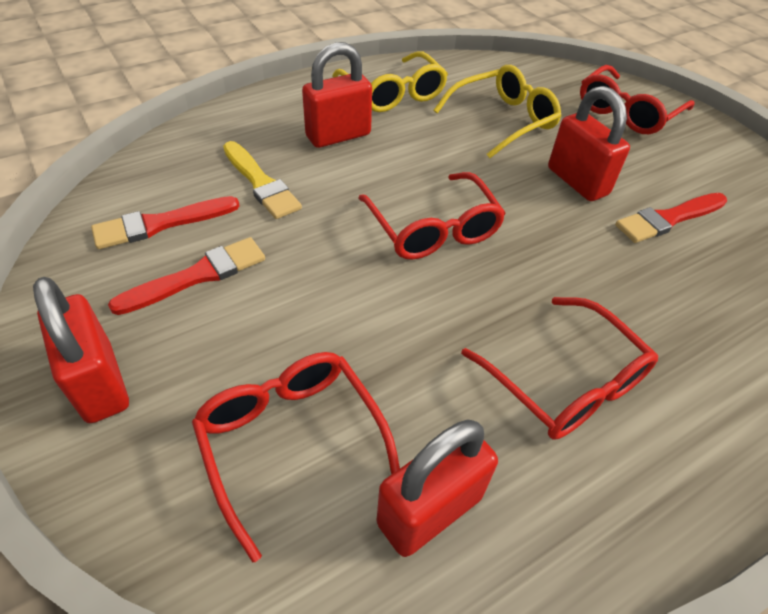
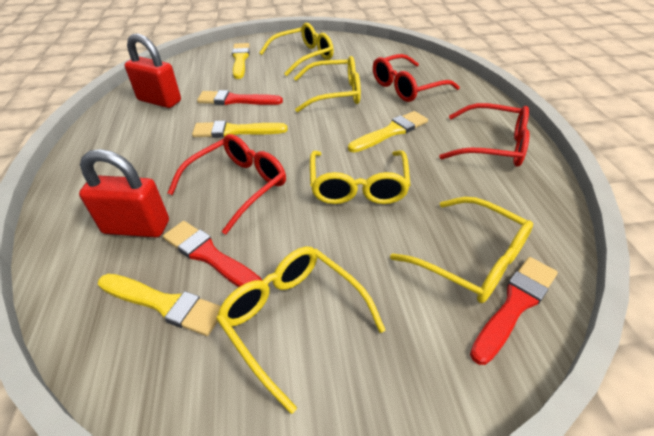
red glasses: 4 -> 3
red padlock: 4 -> 2
yellow brush: 1 -> 4
yellow glasses: 2 -> 5

